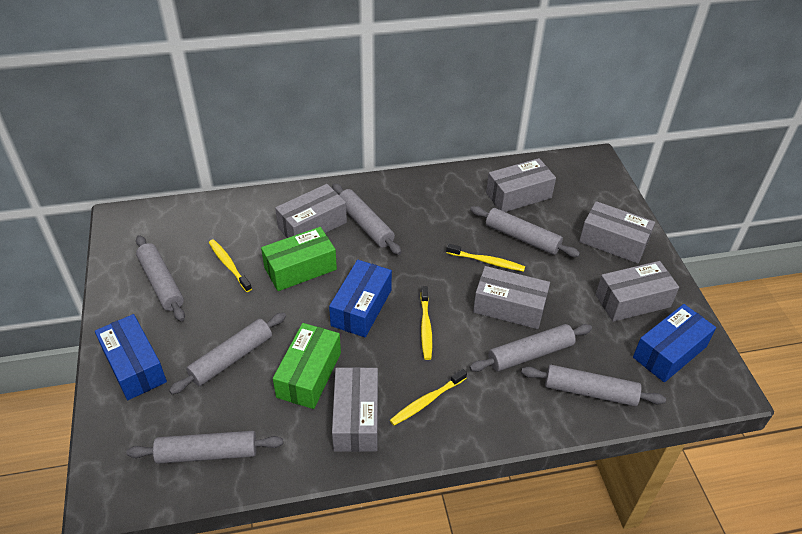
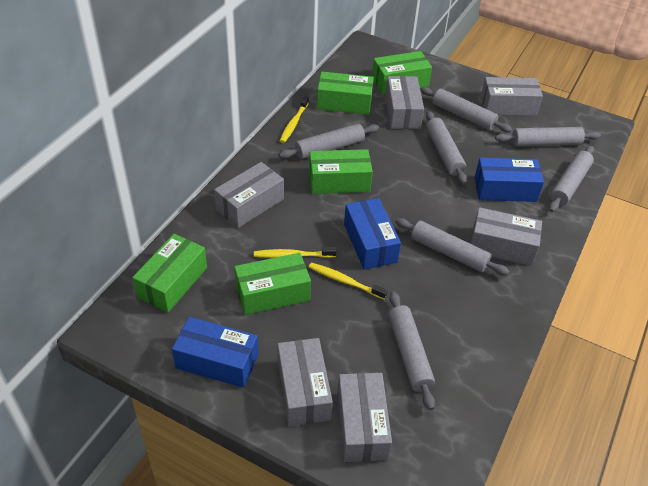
green box: 2 -> 5
yellow toothbrush: 4 -> 3

